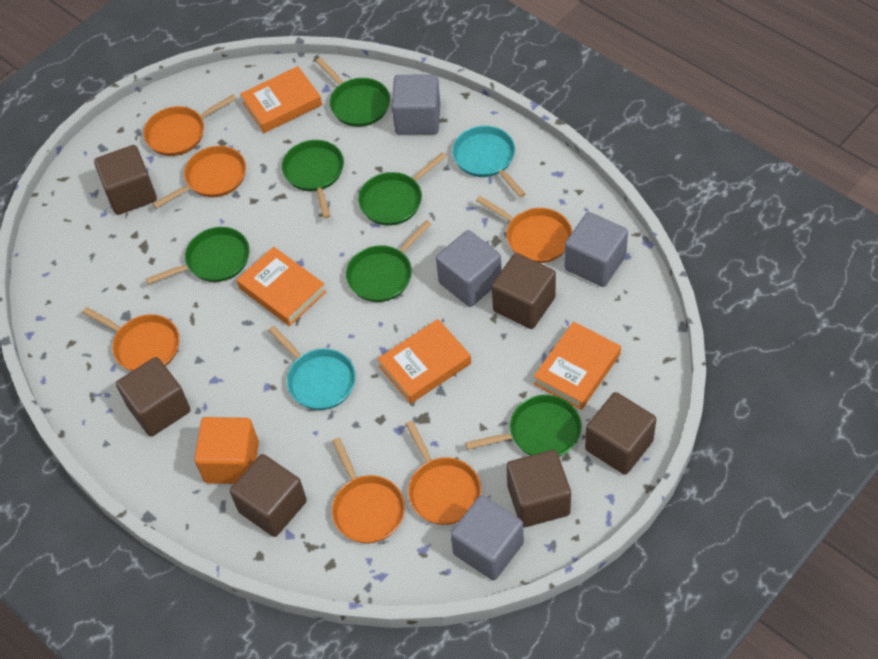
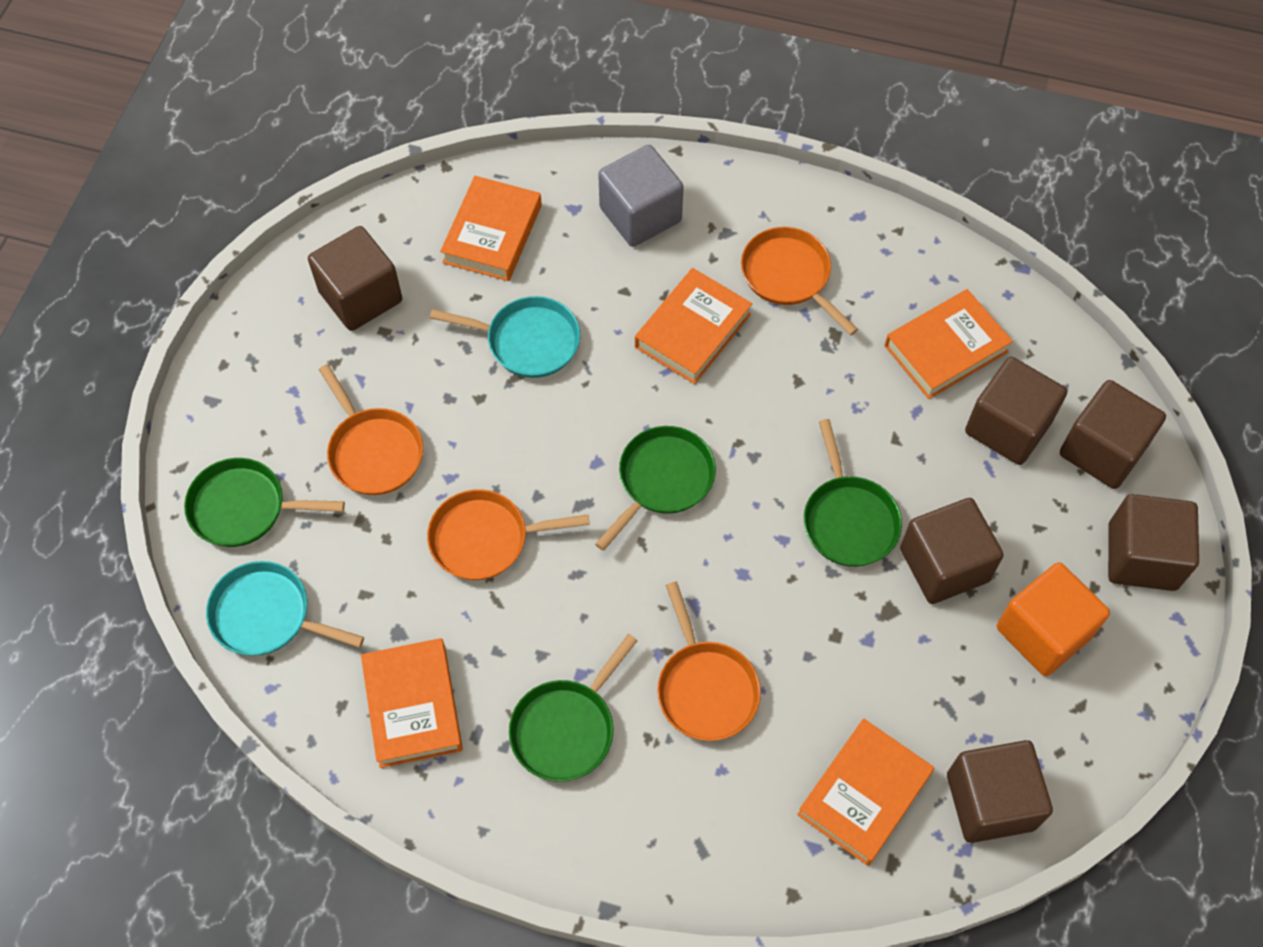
green pan: 6 -> 4
grey cube: 4 -> 1
orange book: 4 -> 5
orange pan: 6 -> 4

